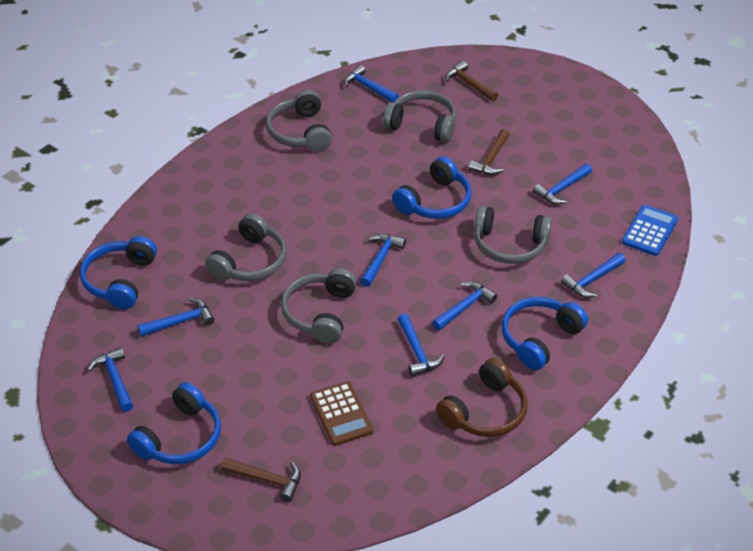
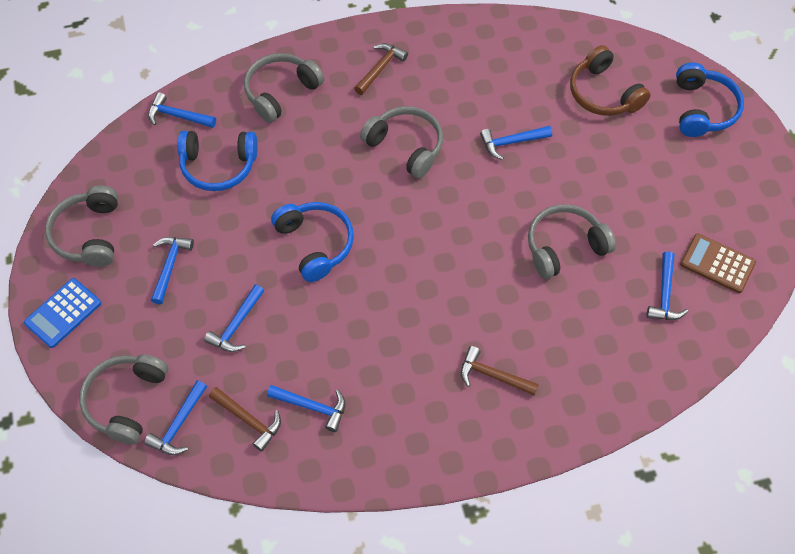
blue hammer: 8 -> 7
blue headphones: 4 -> 3

